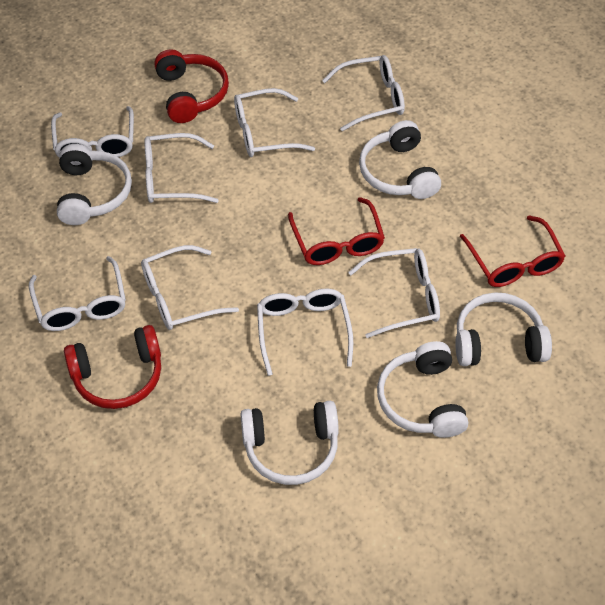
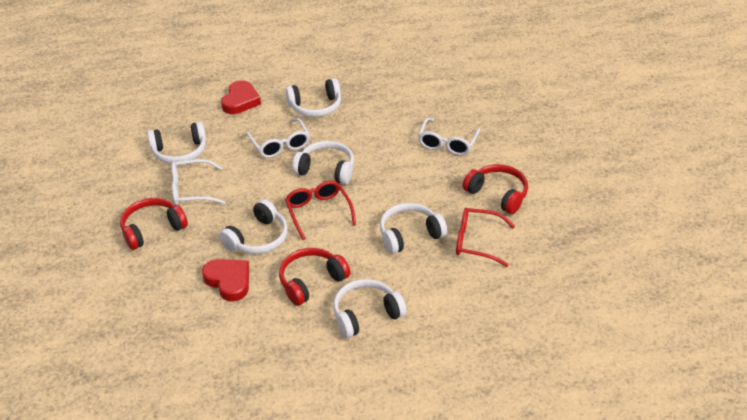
red headphones: 2 -> 3
red heart: 0 -> 2
white glasses: 8 -> 3
white headphones: 5 -> 6

